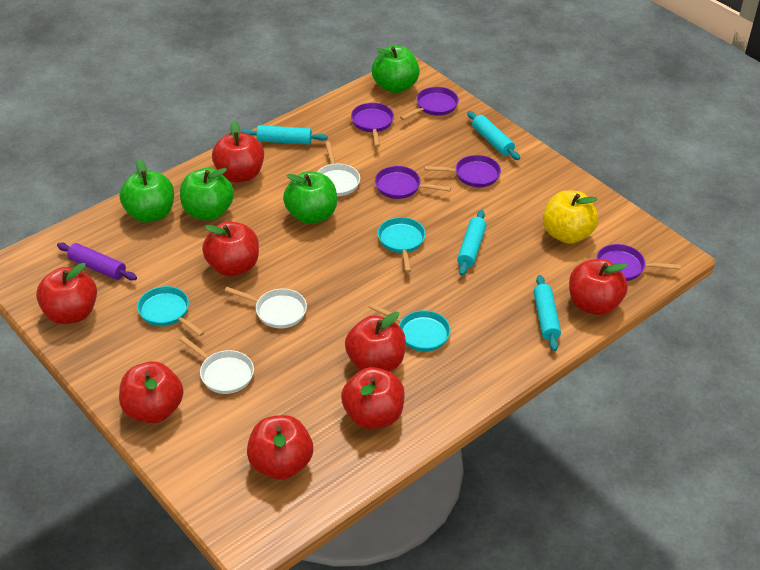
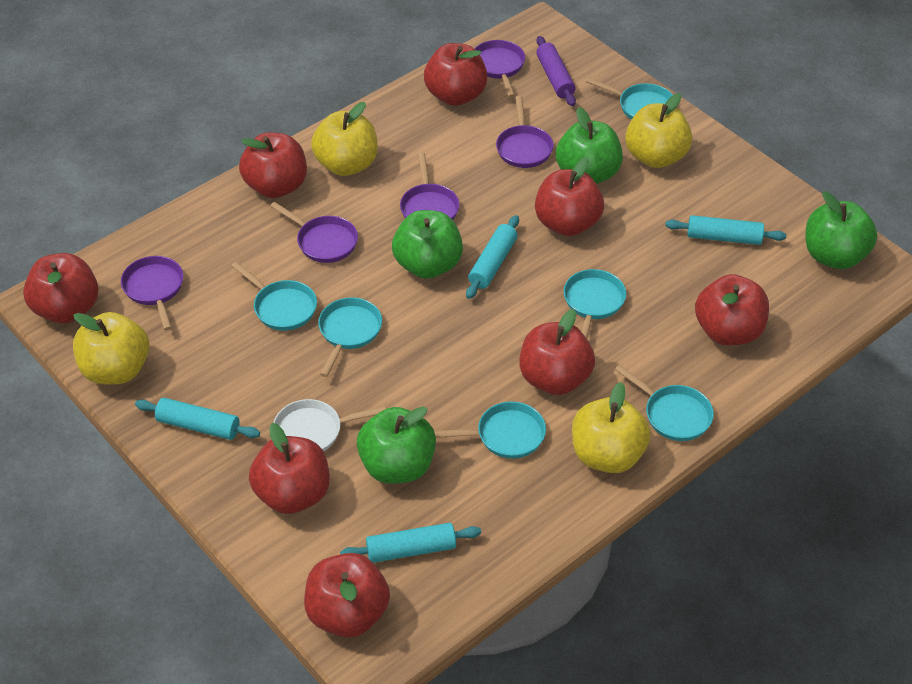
turquoise pan: 3 -> 6
white pan: 3 -> 1
yellow apple: 1 -> 4

